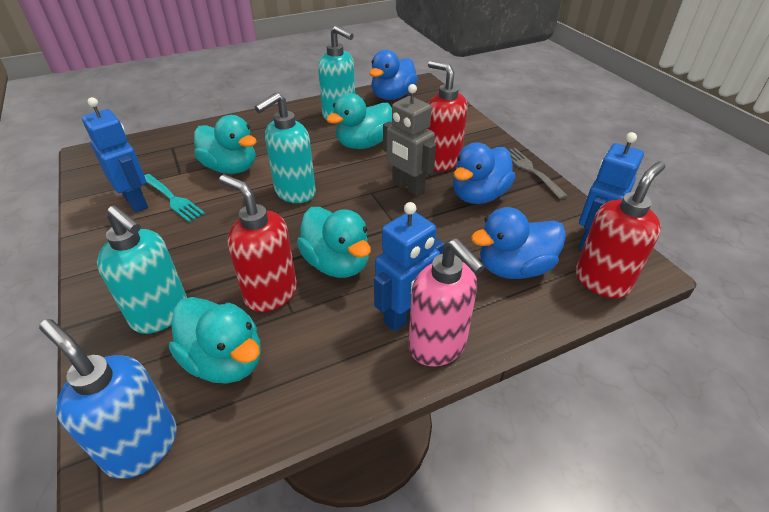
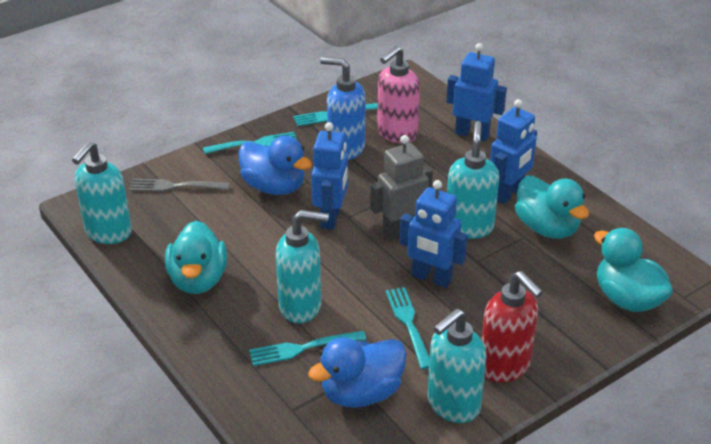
blue duck: 3 -> 2
blue robot: 3 -> 4
red soap dispenser: 3 -> 1
turquoise duck: 4 -> 3
turquoise fork: 1 -> 4
turquoise soap dispenser: 3 -> 4

